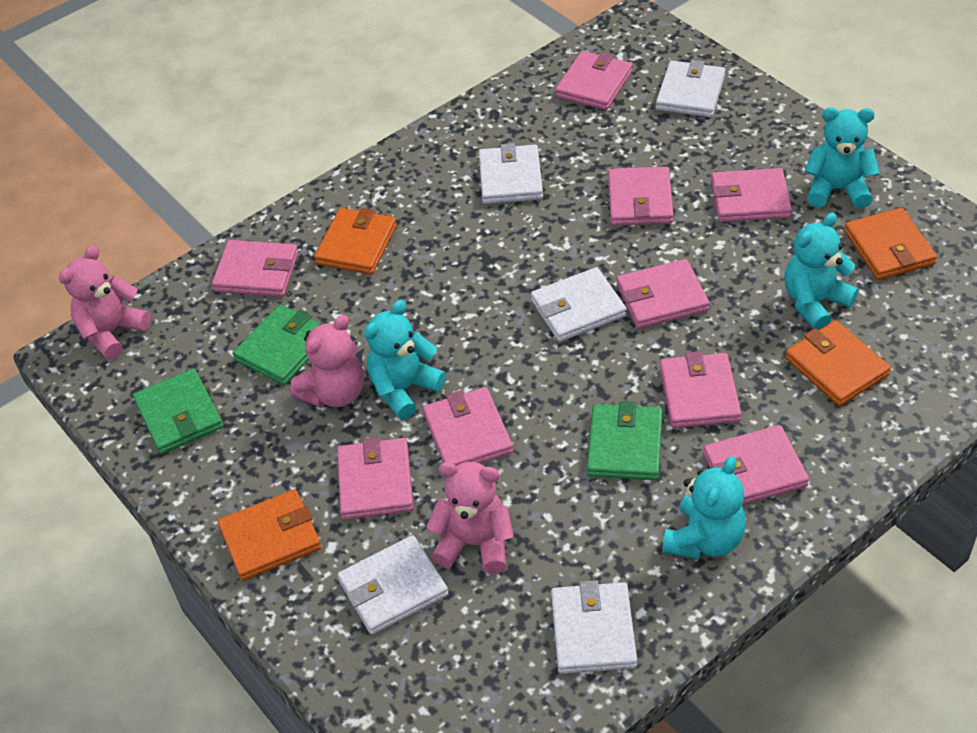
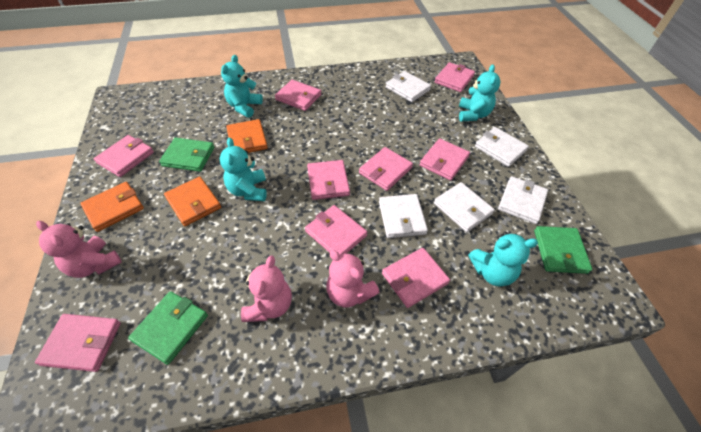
orange wallet: 4 -> 3

